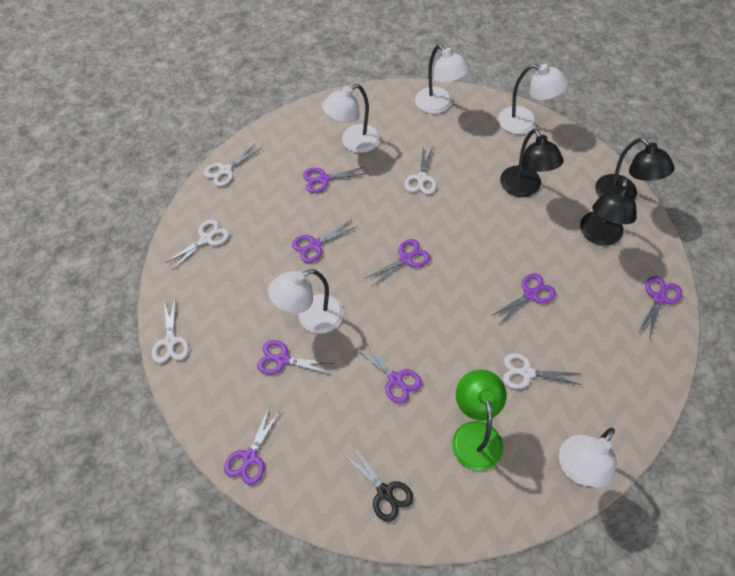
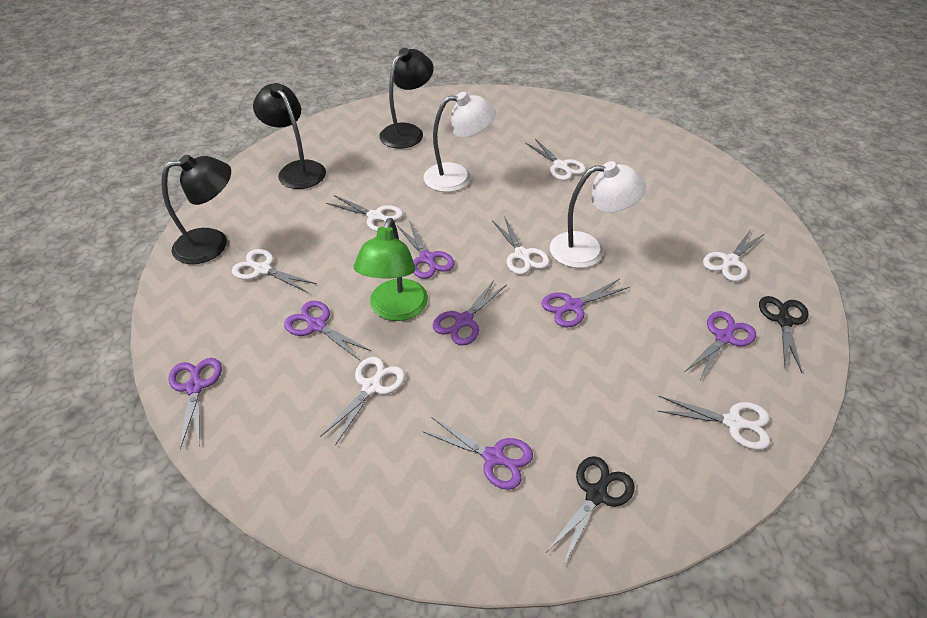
black scissors: 1 -> 2
purple scissors: 8 -> 7
white lamp: 5 -> 2
white scissors: 5 -> 7

